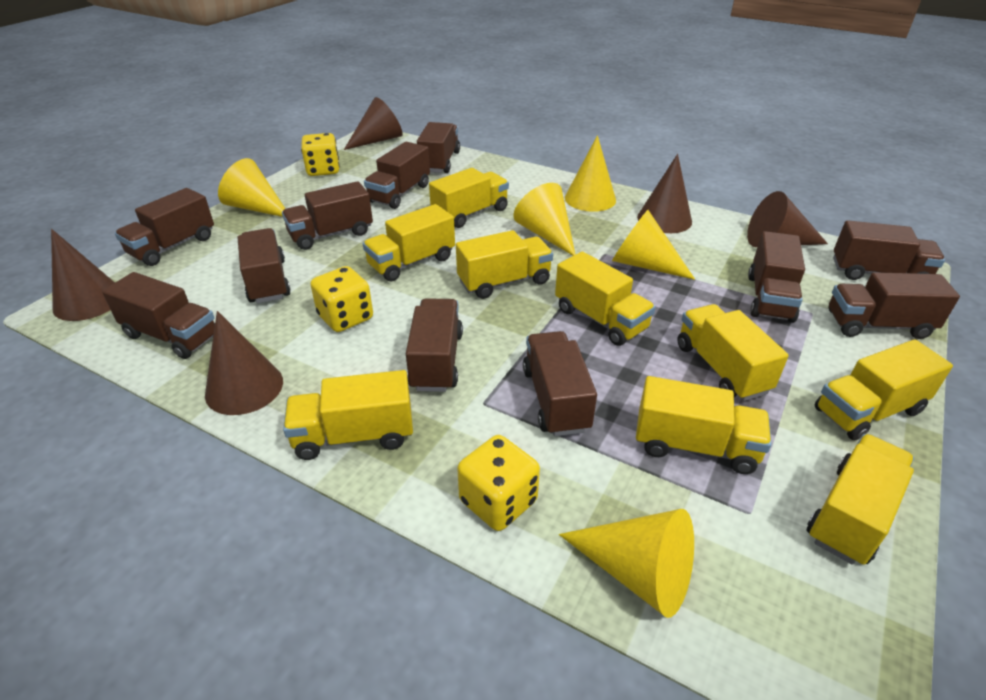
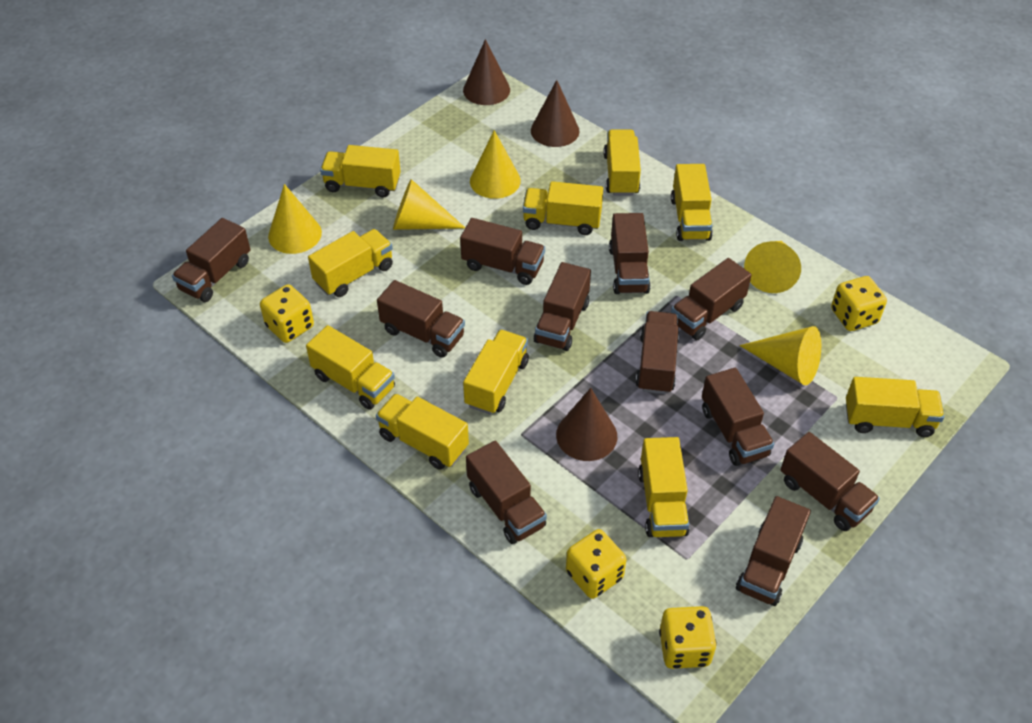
brown cone: 5 -> 3
yellow dice: 3 -> 4
yellow truck: 9 -> 10

